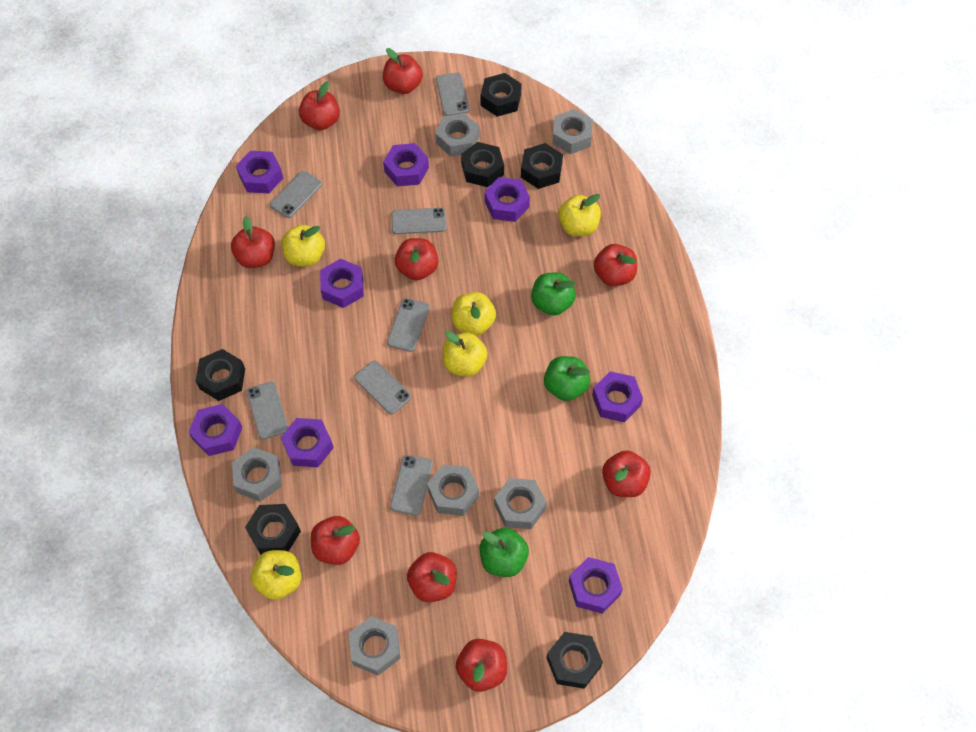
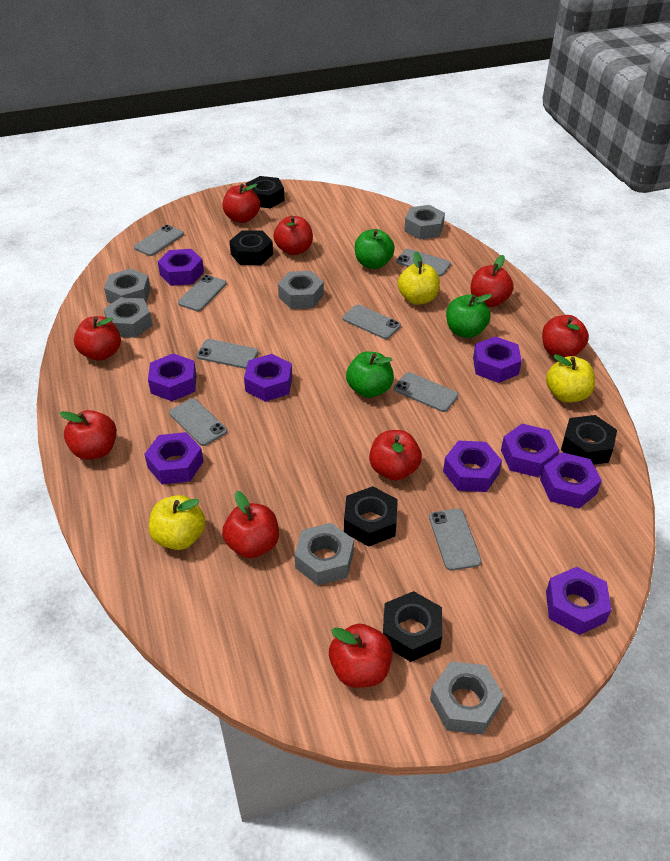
black nut: 6 -> 5
grey phone: 7 -> 8
purple nut: 8 -> 9
yellow apple: 5 -> 3

